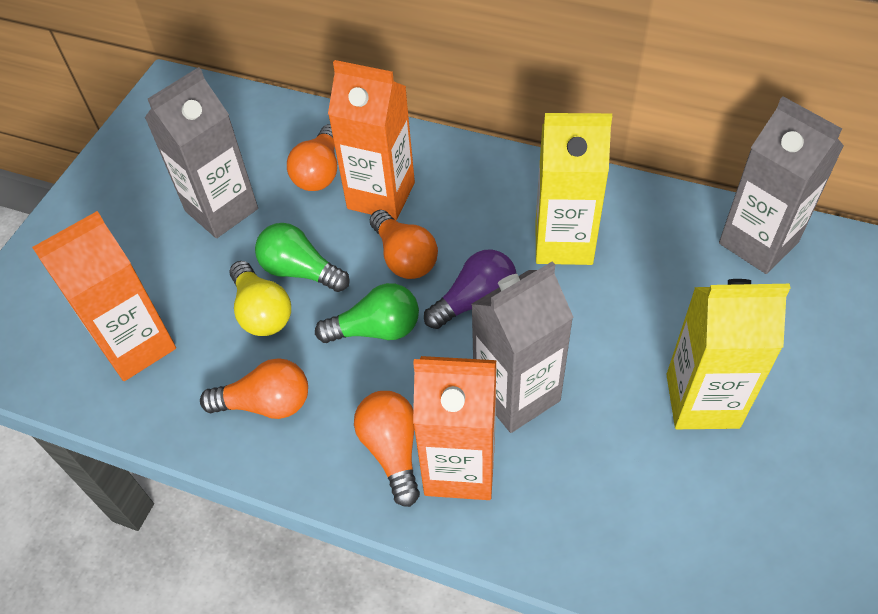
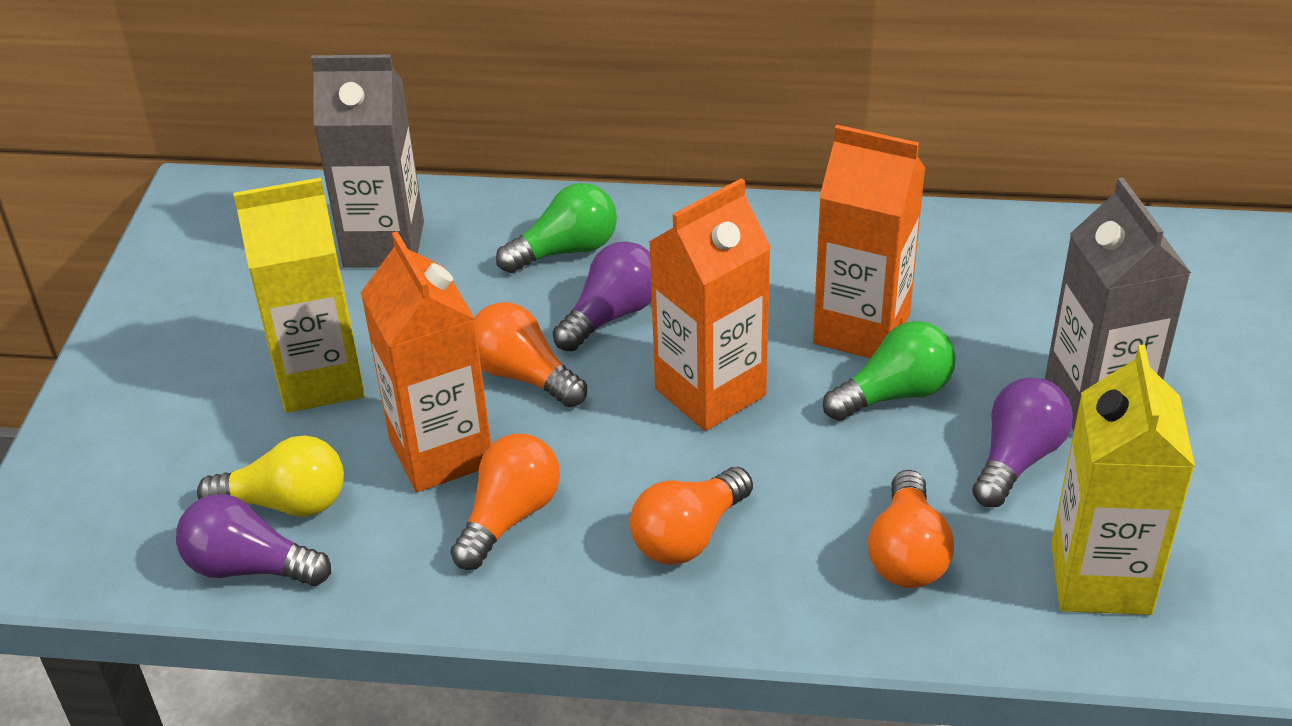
grey carton: 3 -> 2
purple light bulb: 1 -> 3

